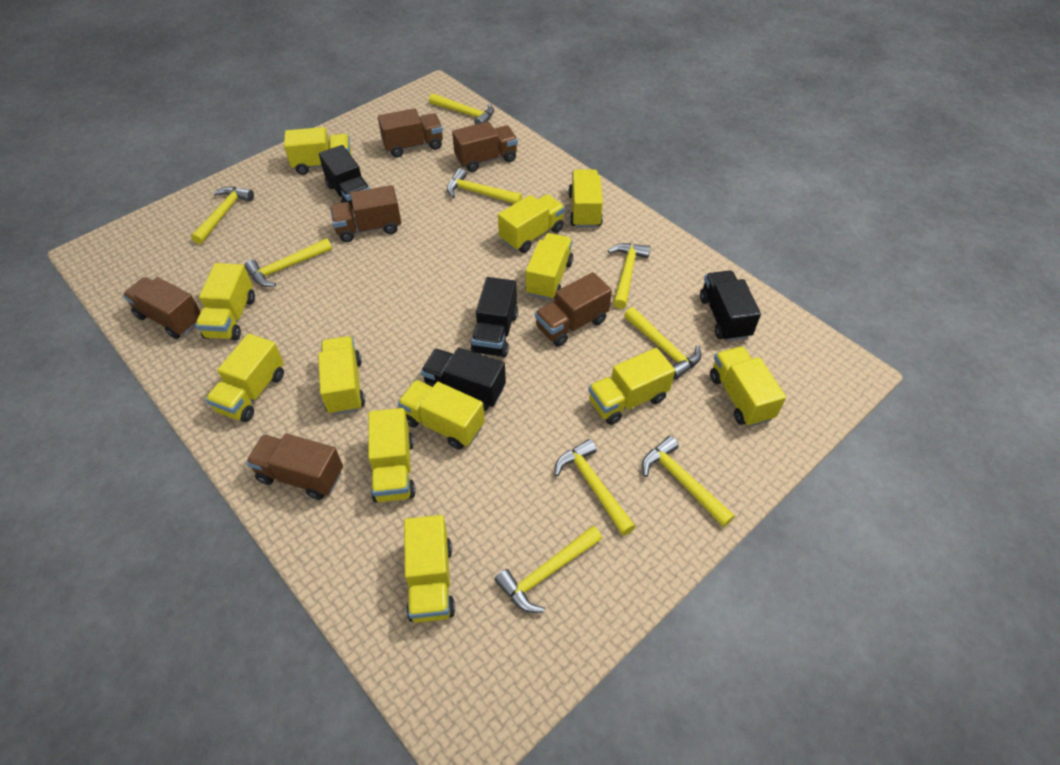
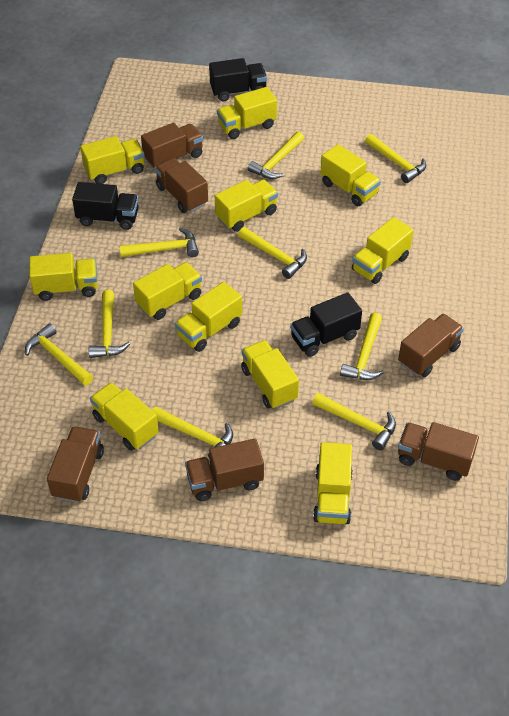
black truck: 4 -> 3
yellow truck: 12 -> 11

